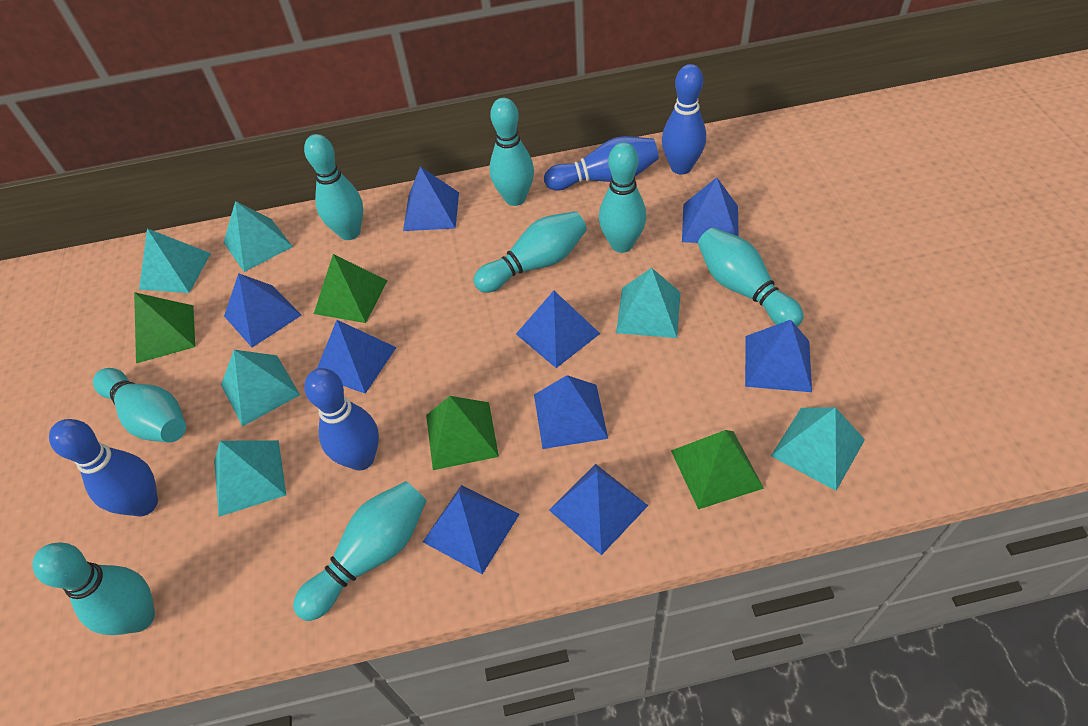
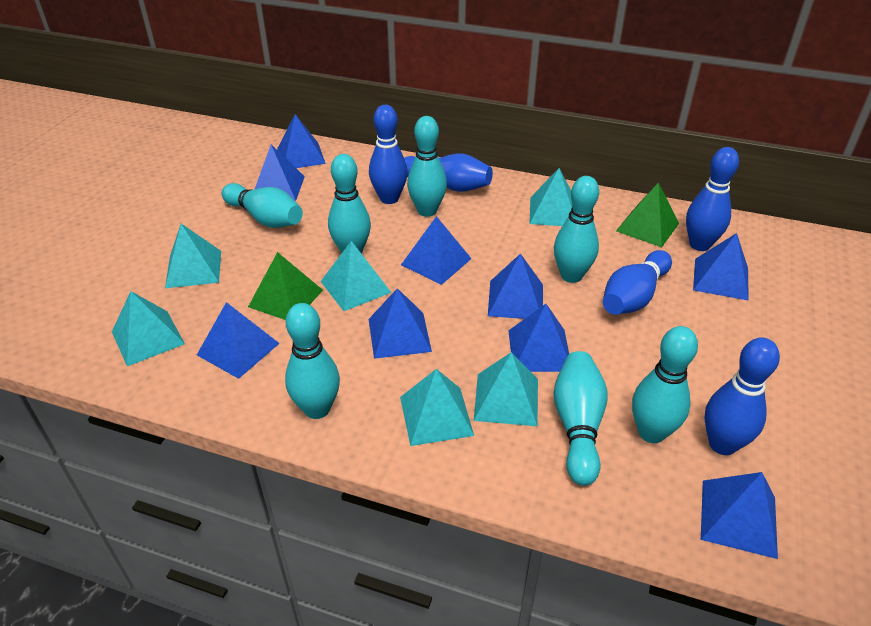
blue bowling pin: 4 -> 5
green pyramid: 4 -> 2
turquoise bowling pin: 8 -> 7

